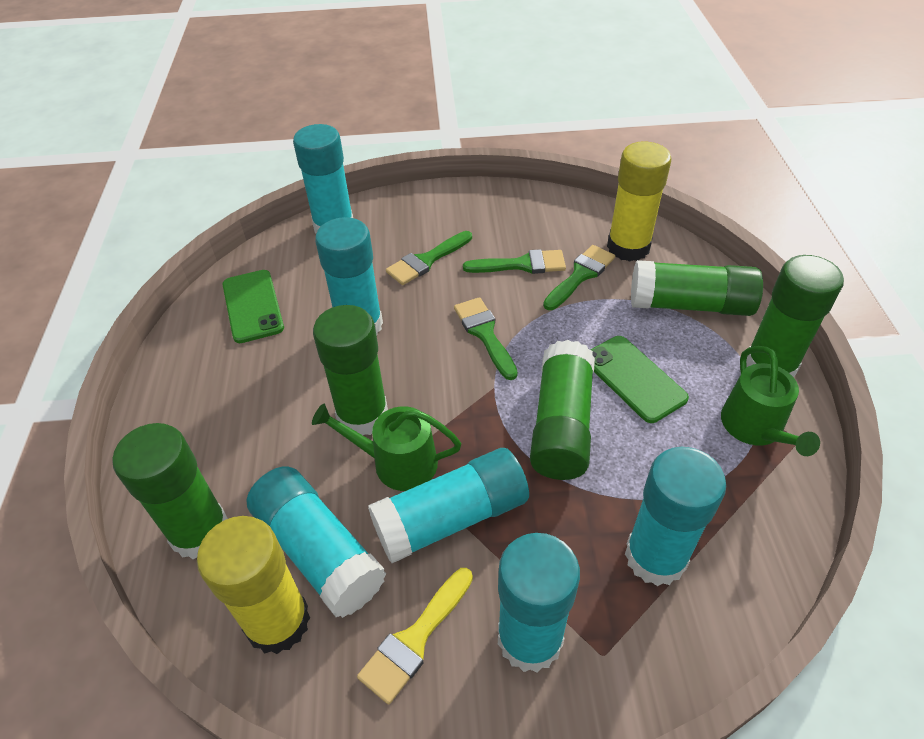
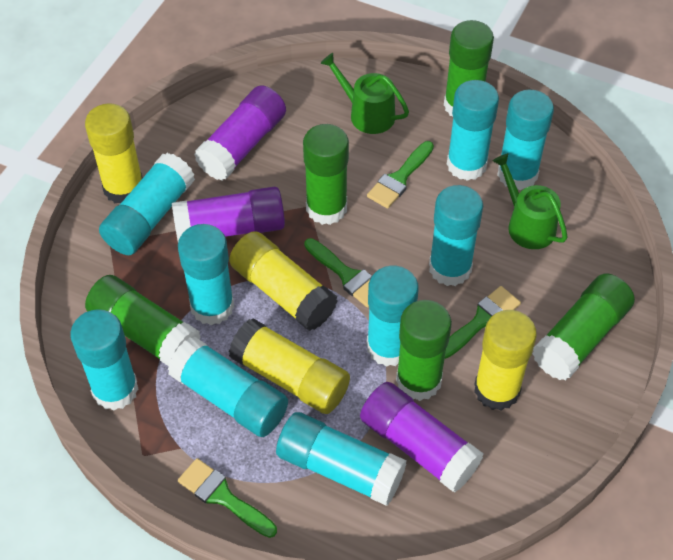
green phone: 2 -> 0
purple glue stick: 0 -> 3
turquoise glue stick: 6 -> 9
yellow brush: 1 -> 0
yellow glue stick: 2 -> 4

